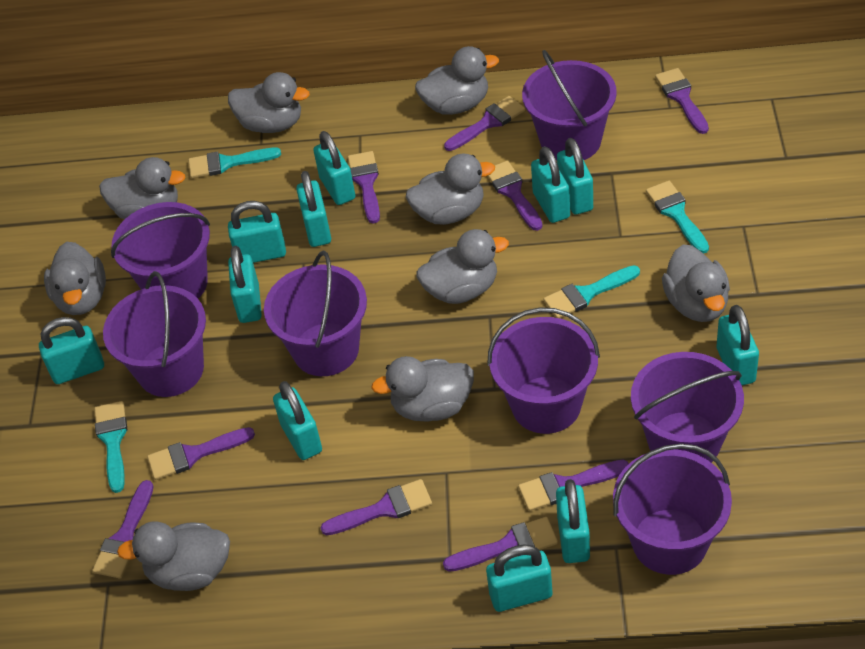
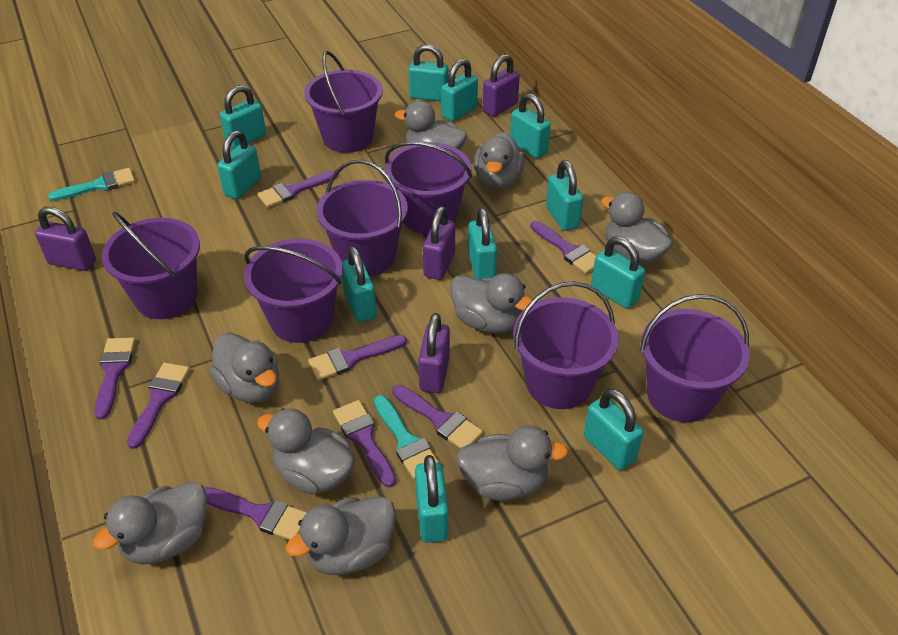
purple brush: 9 -> 8
purple padlock: 0 -> 4
turquoise brush: 4 -> 2

